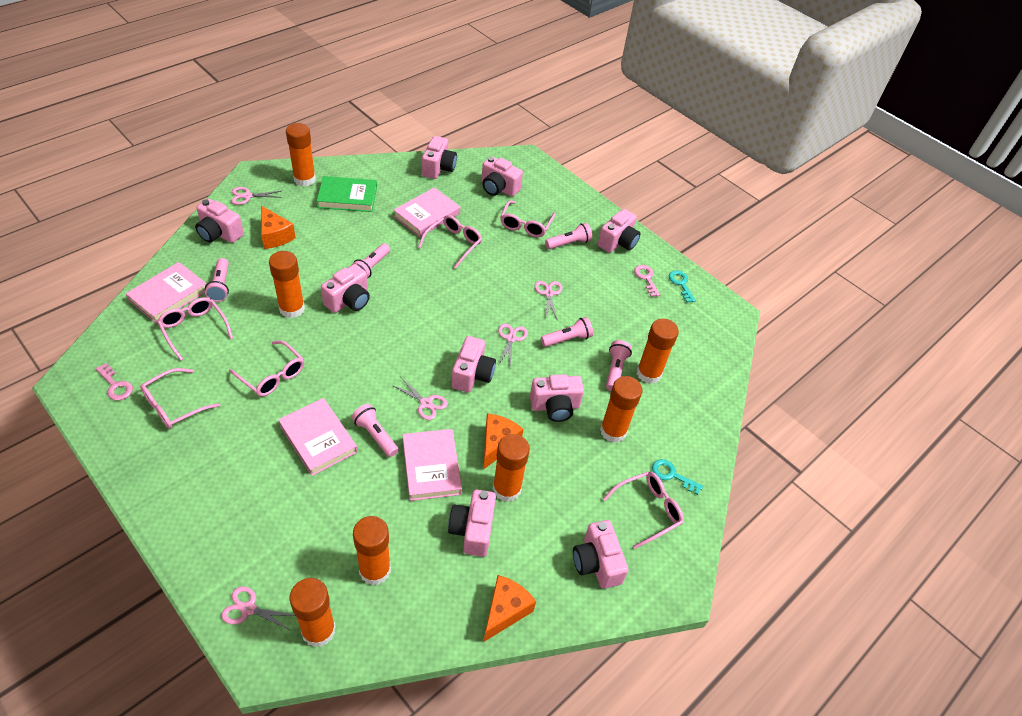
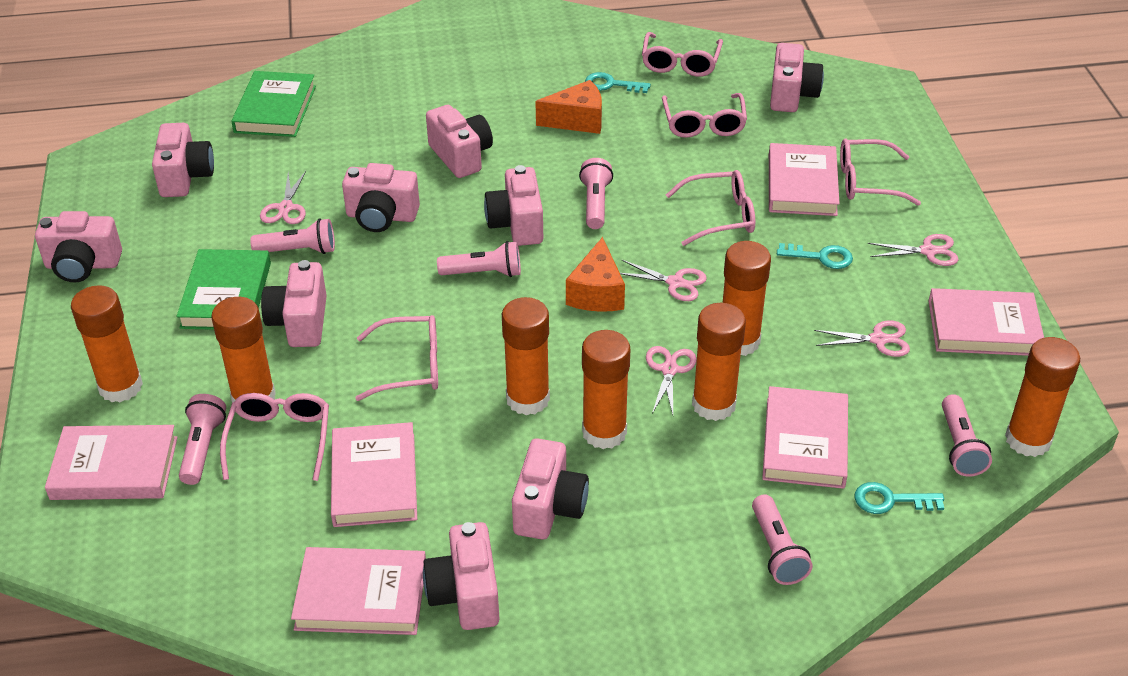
green book: 1 -> 2
orange cheese: 3 -> 2
pink book: 4 -> 6
pink key: 2 -> 0
turquoise key: 2 -> 3

